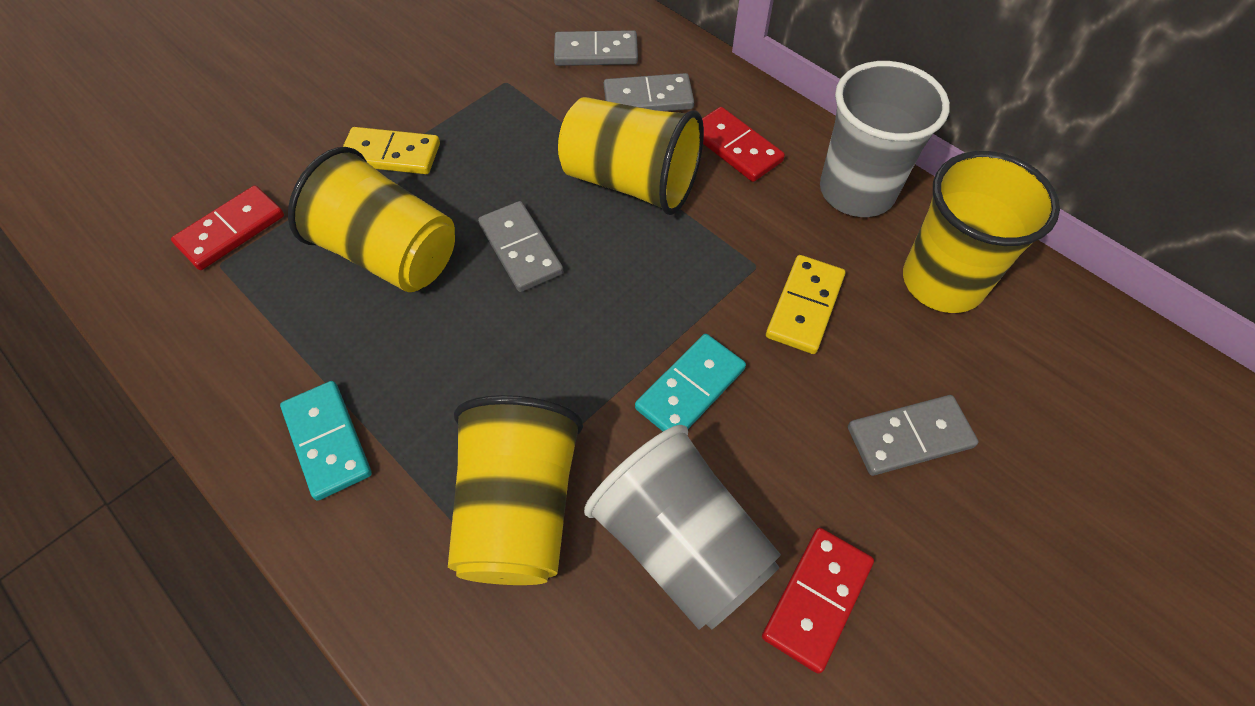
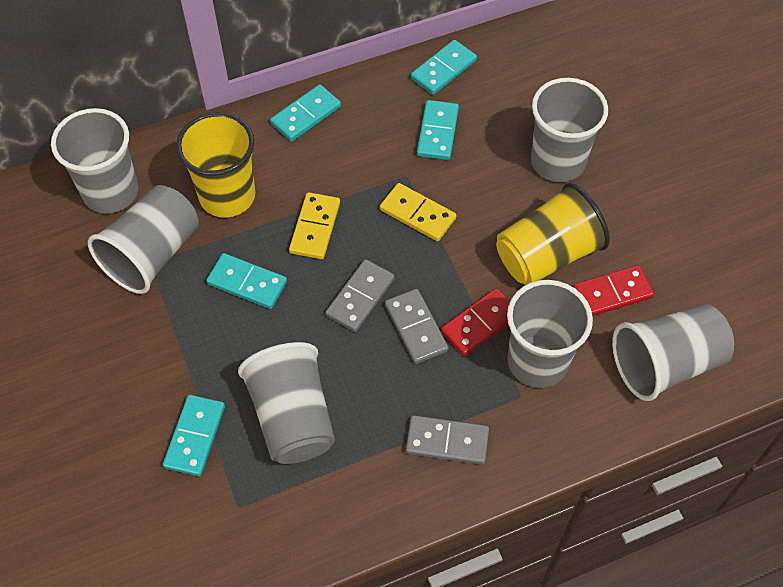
grey cup: 2 -> 6
grey domino: 4 -> 3
red domino: 3 -> 2
turquoise domino: 2 -> 5
yellow cup: 4 -> 2

